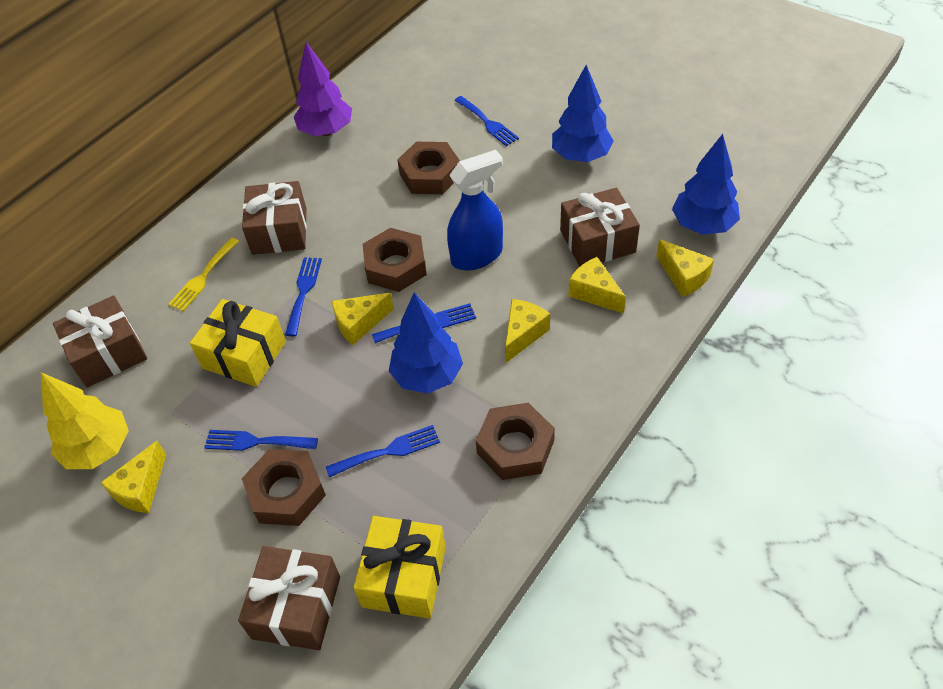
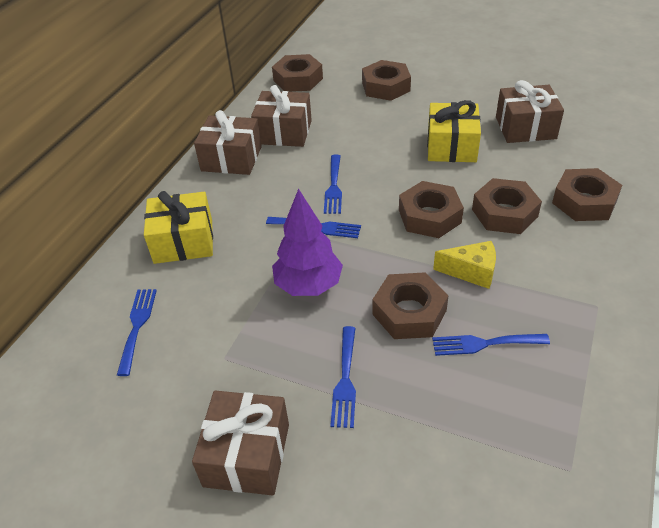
blue spray bottle: 1 -> 0
blue tree: 3 -> 0
brown nut: 4 -> 6
yellow cheese: 5 -> 1
yellow fork: 1 -> 0
yellow tree: 1 -> 0

